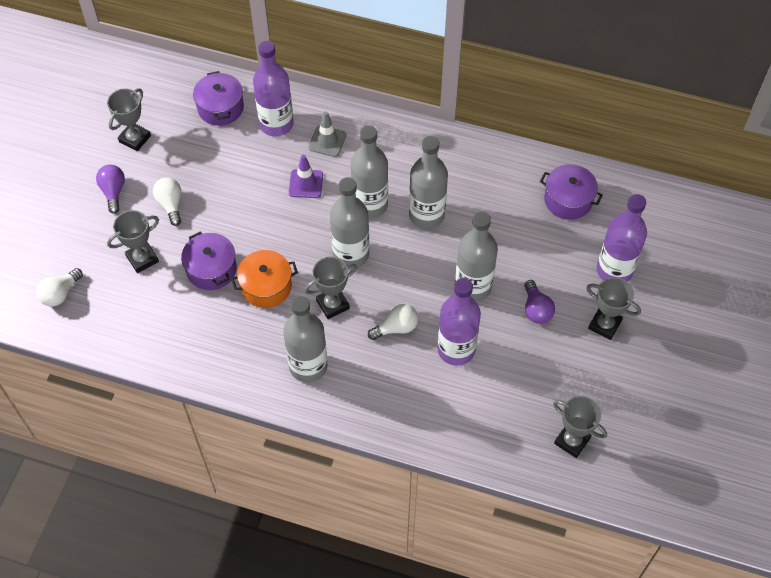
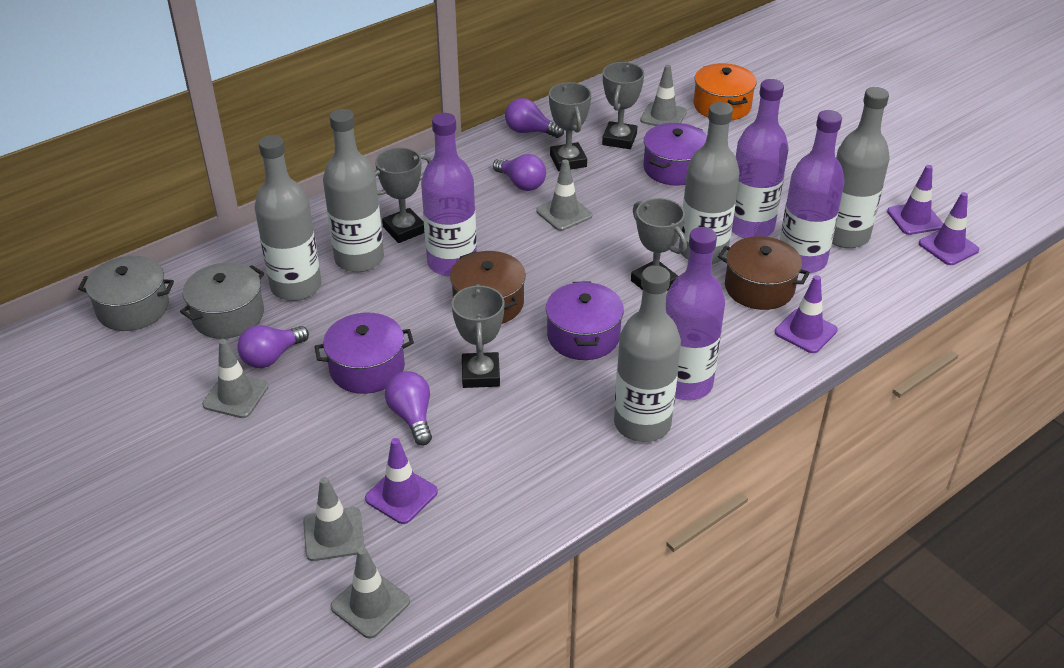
brown pot: 0 -> 2
grey pot: 0 -> 2
grey traffic cone: 1 -> 5
purple bottle: 3 -> 4
purple light bulb: 2 -> 4
purple traffic cone: 1 -> 4
white light bulb: 3 -> 0

